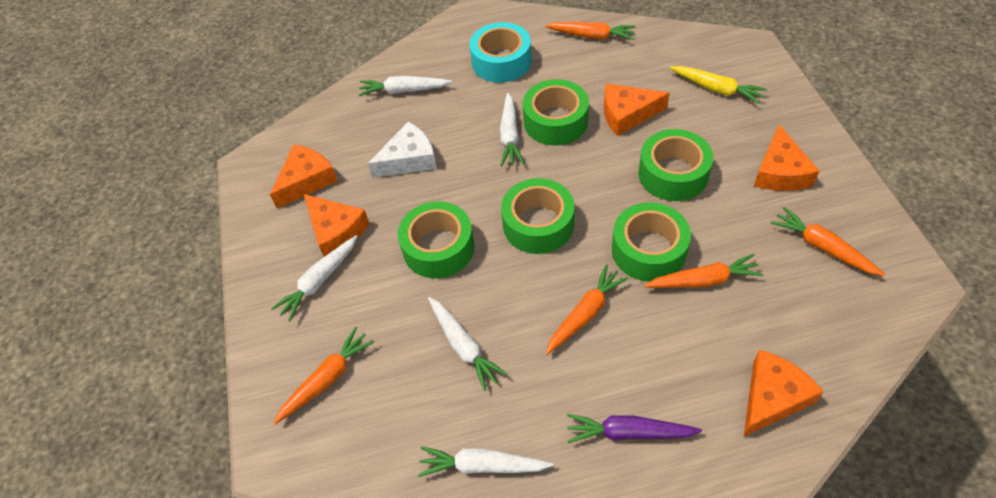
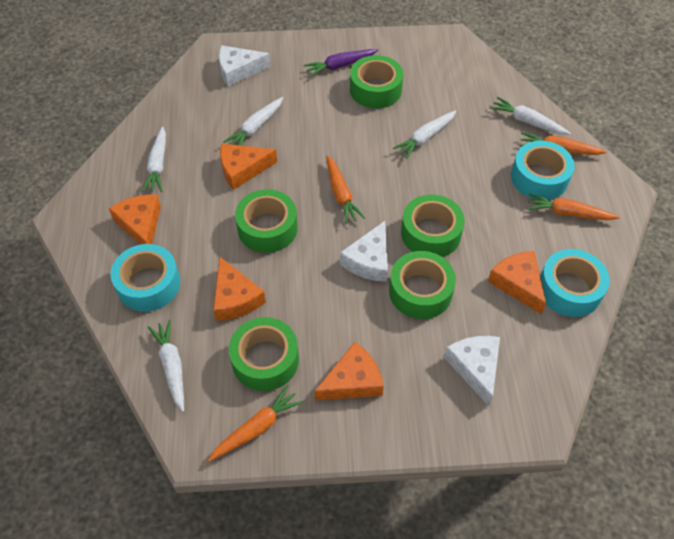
orange carrot: 5 -> 4
turquoise tape: 1 -> 3
white cheese: 1 -> 3
yellow carrot: 1 -> 0

